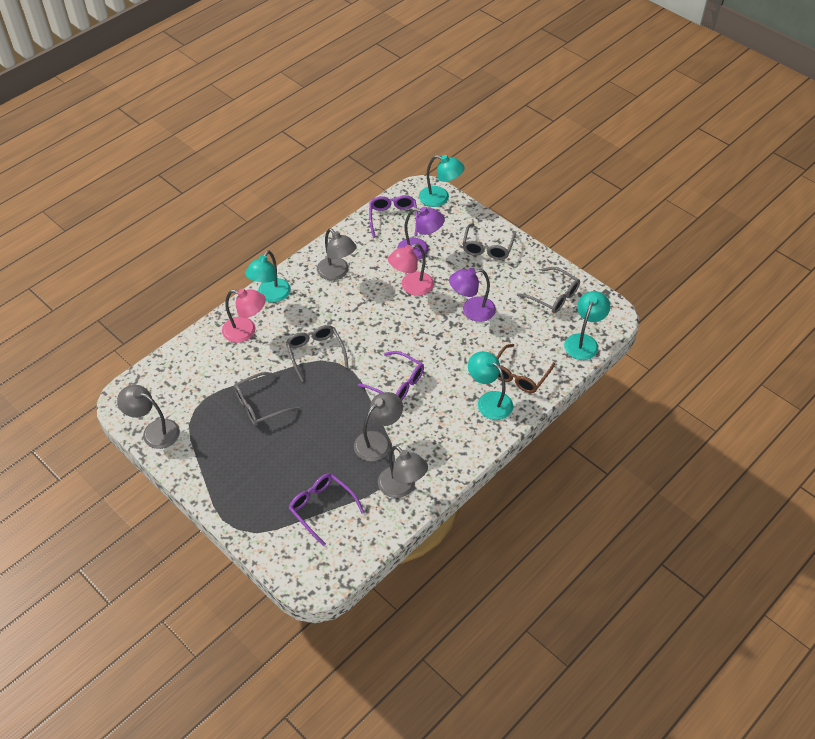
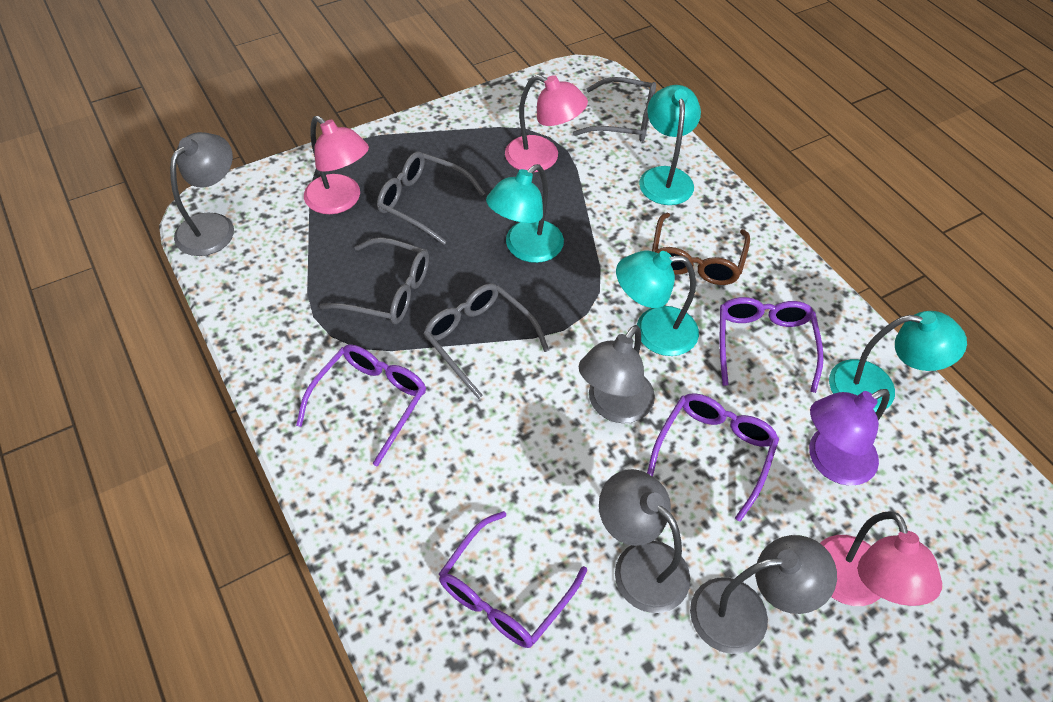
pink lamp: 2 -> 3
purple glasses: 3 -> 4
purple lamp: 2 -> 1

